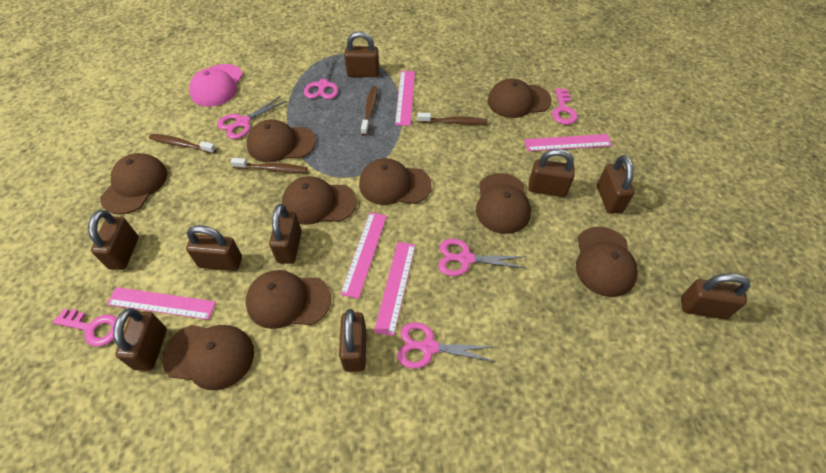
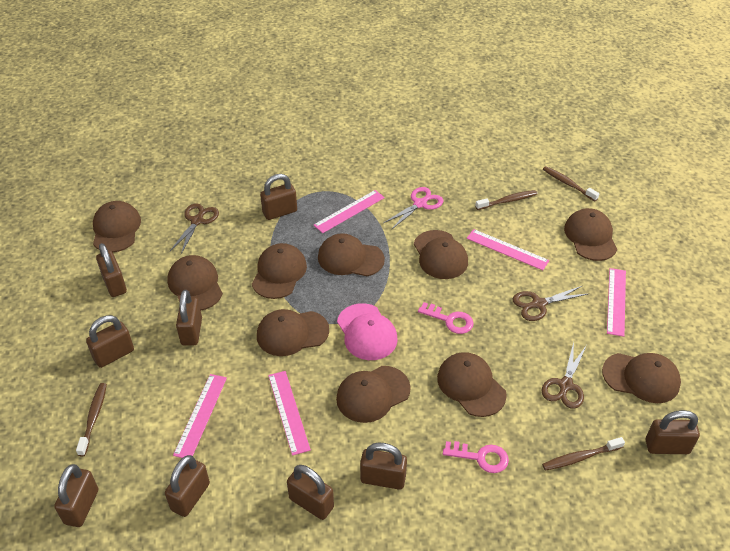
brown cap: 9 -> 10
brown scissors: 0 -> 3
pink scissors: 4 -> 1

